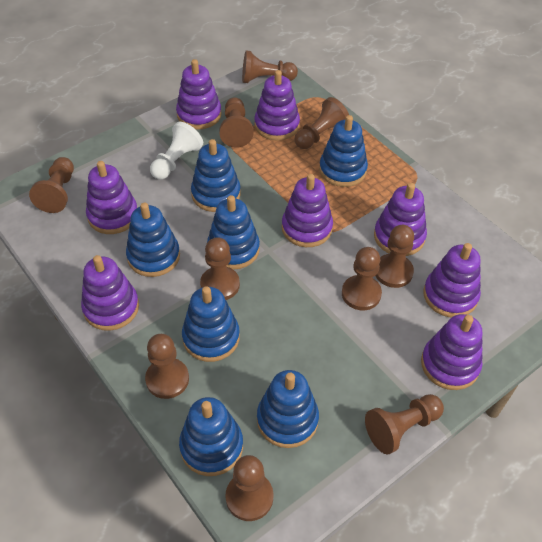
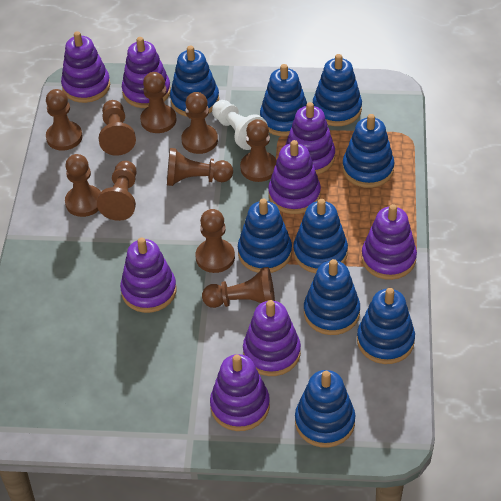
blue stacking toy: 7 -> 9

